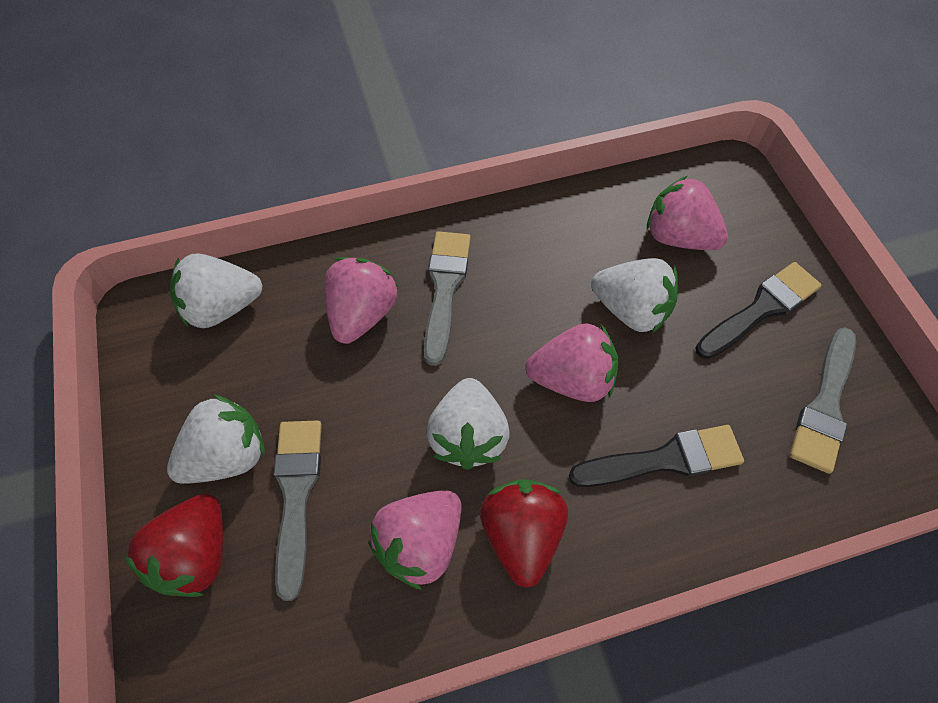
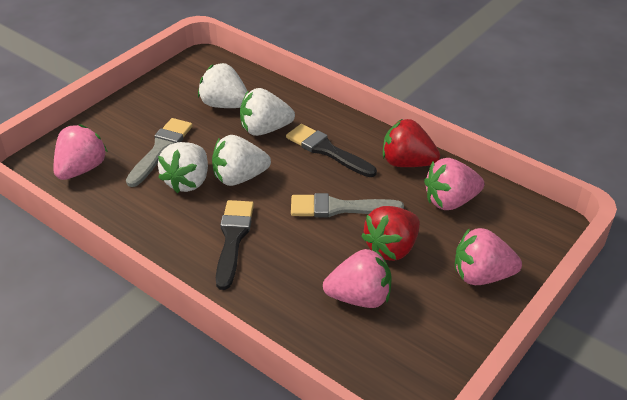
grey brush: 3 -> 2

